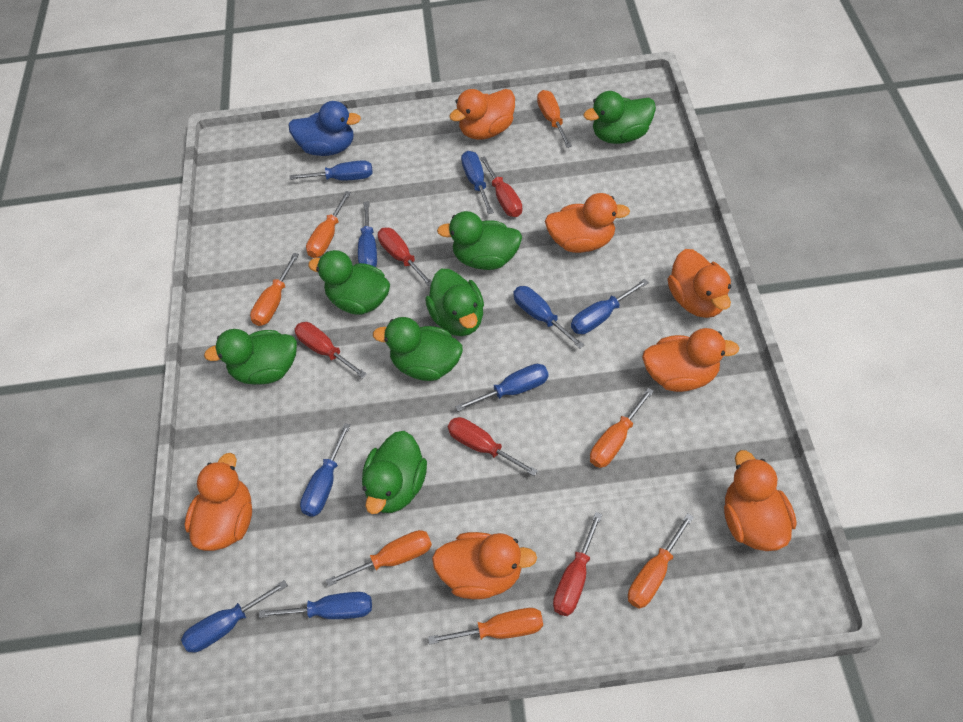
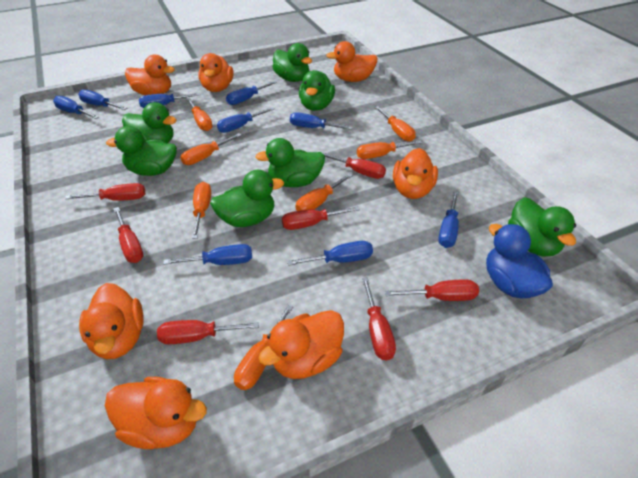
red screwdriver: 5 -> 7

